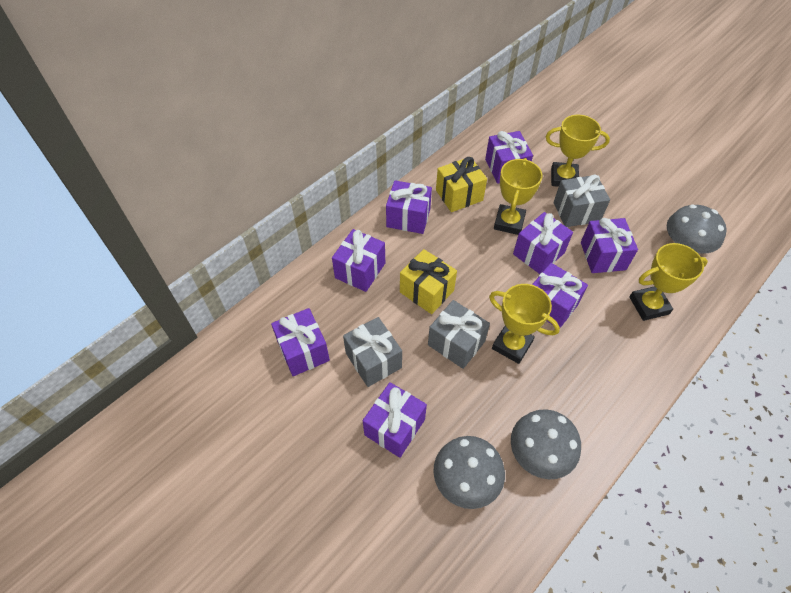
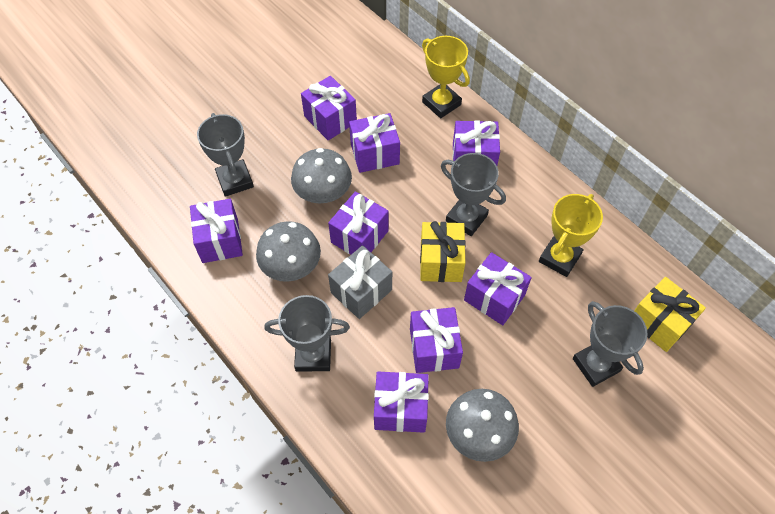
grey gift: 3 -> 1
grey trophy: 0 -> 4
yellow trophy: 4 -> 2

